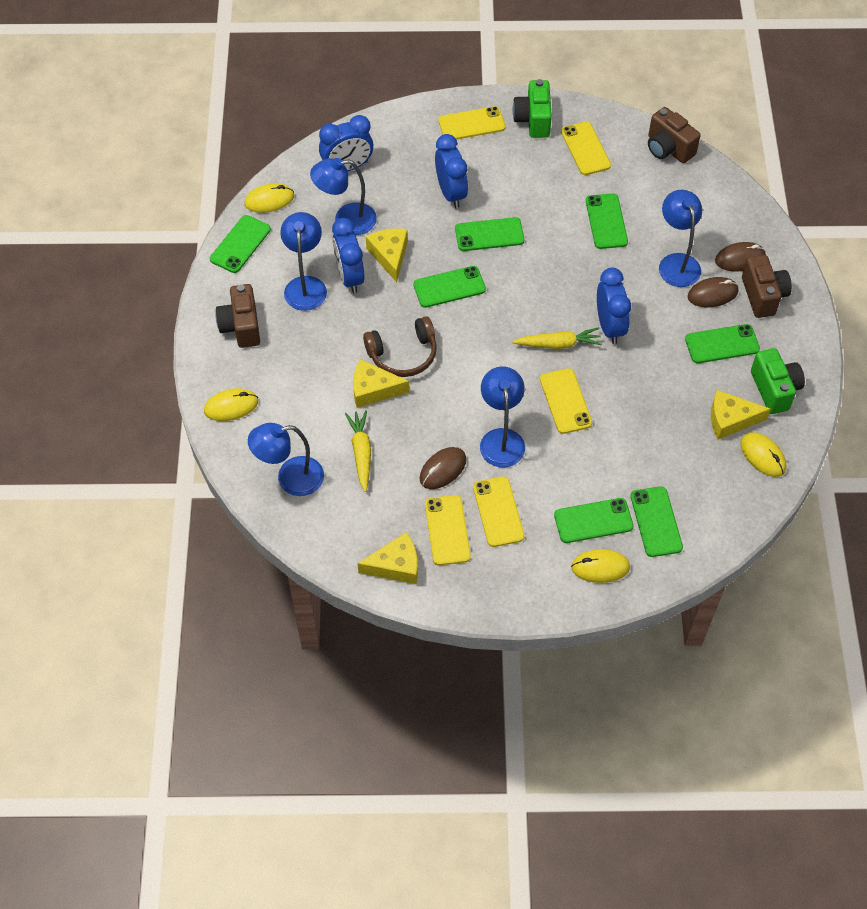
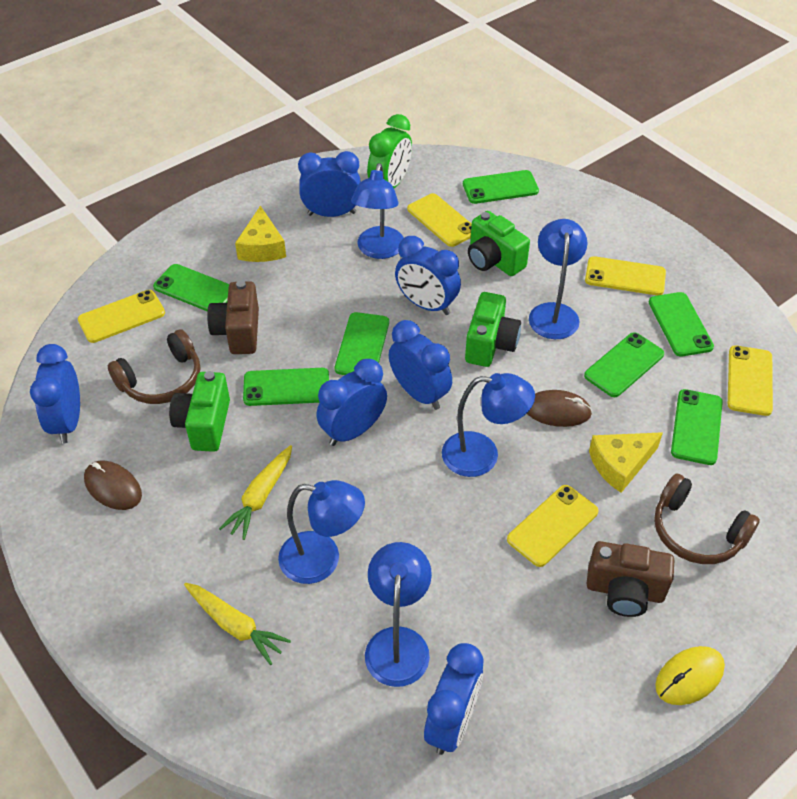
blue clock: 4 -> 6
brown camera: 3 -> 2
brown headphones: 1 -> 2
brown mouse: 3 -> 2
green camera: 2 -> 3
green clock: 0 -> 1
yellow cheese: 4 -> 2
yellow mouse: 4 -> 1

